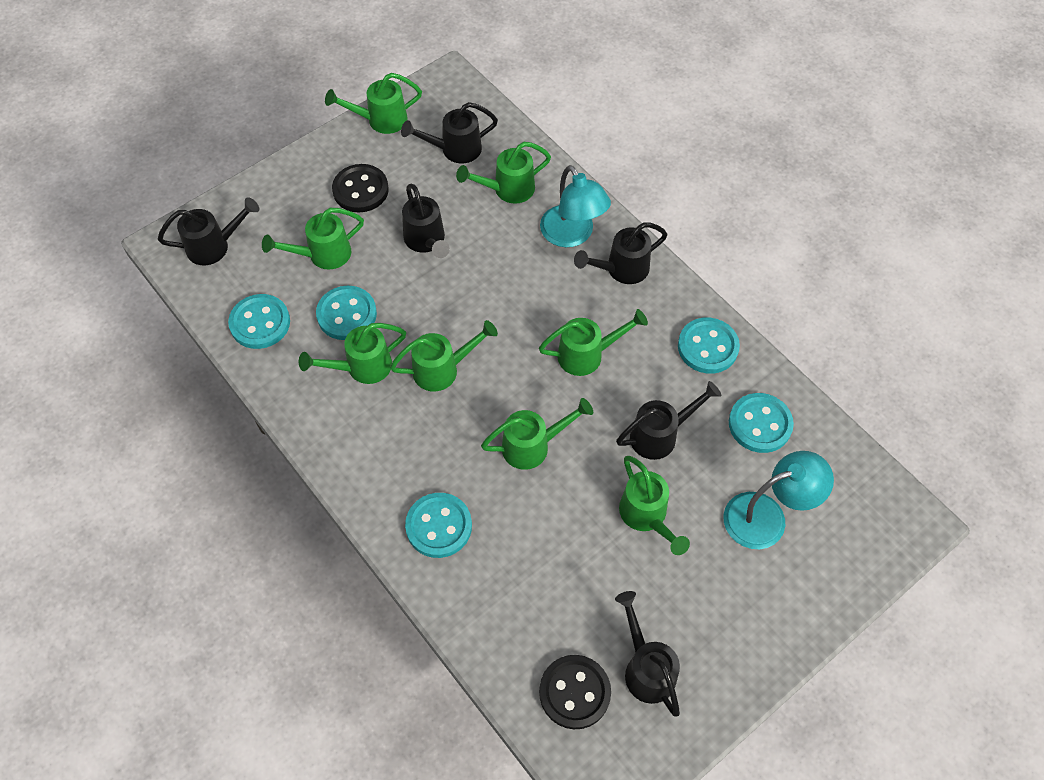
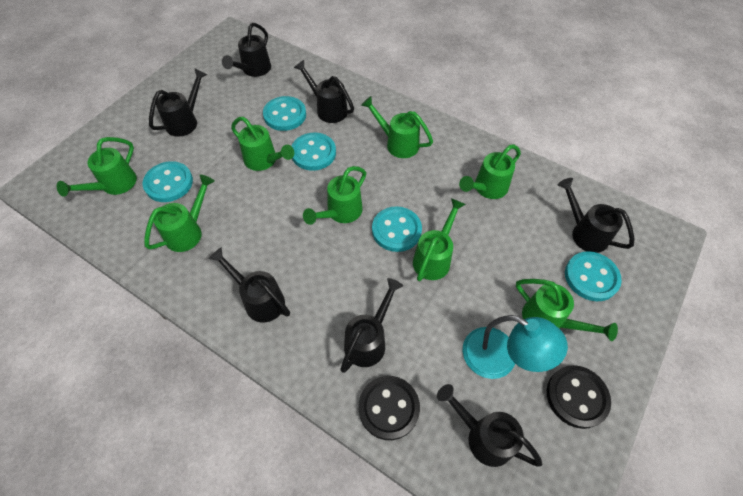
black watering can: 6 -> 7
turquoise lamp: 2 -> 1

